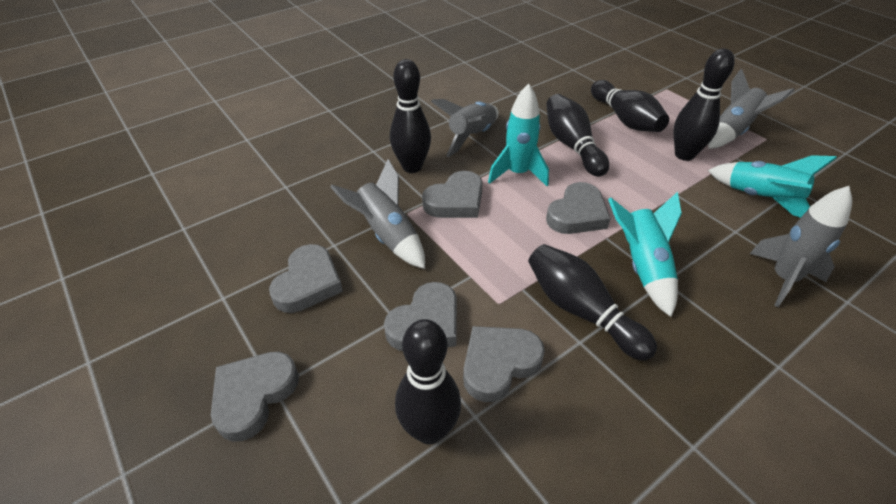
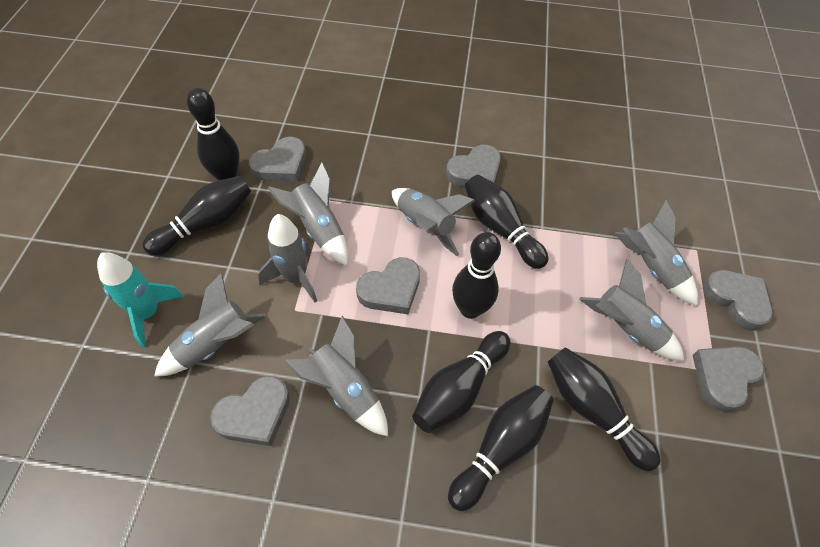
black bowling pin: 6 -> 7
grey rocket: 4 -> 7
turquoise rocket: 3 -> 1

